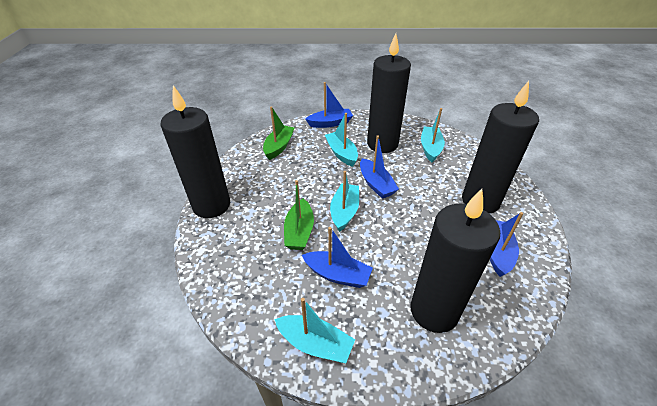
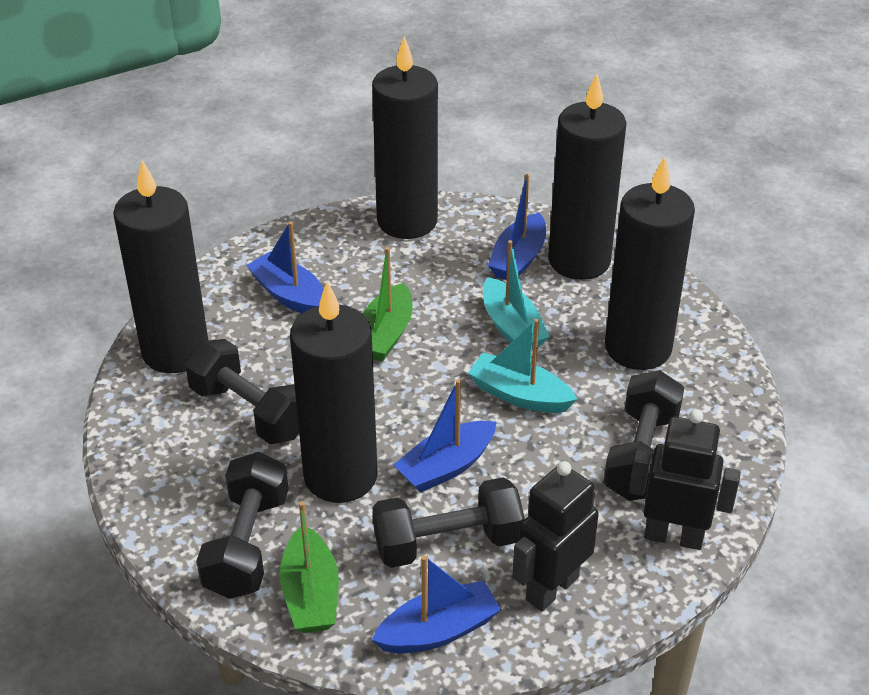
black candle: 4 -> 5
black dumbbell: 0 -> 4
black robot: 0 -> 2
turquoise boat: 4 -> 2

